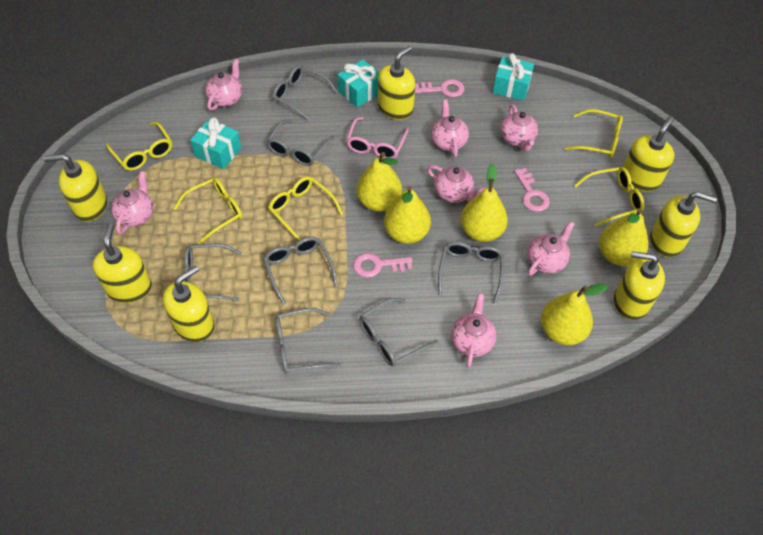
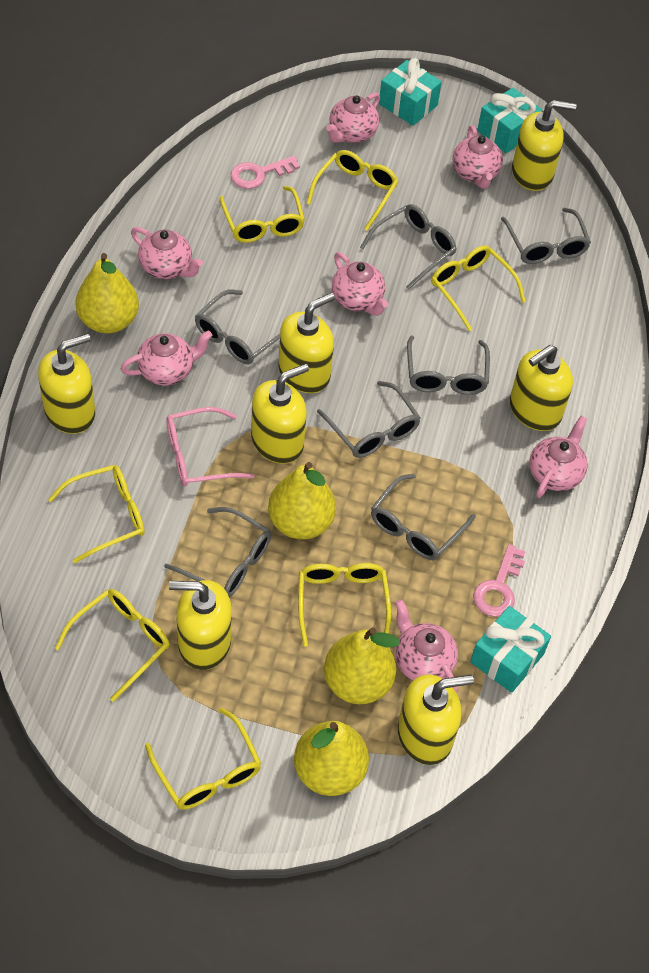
pink key: 3 -> 2
yellow glasses: 5 -> 7
yellow pear: 5 -> 4

